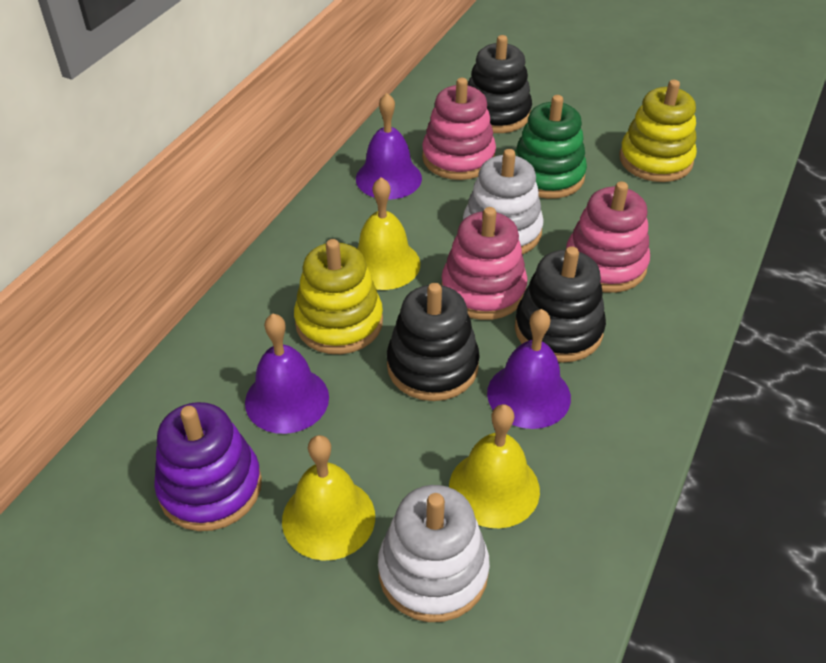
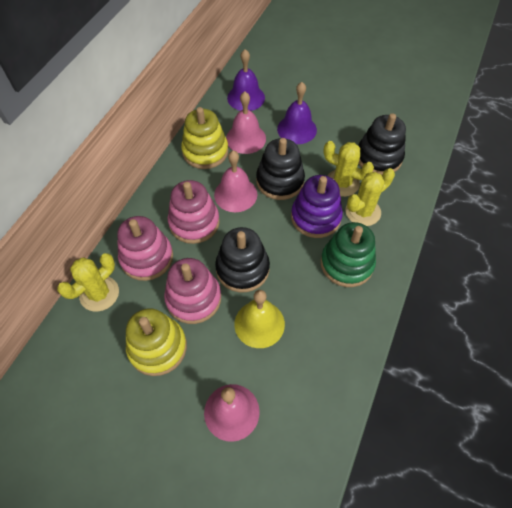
pink bell: 0 -> 3
purple bell: 3 -> 2
white stacking toy: 2 -> 0
yellow bell: 3 -> 1
yellow cactus: 0 -> 3

